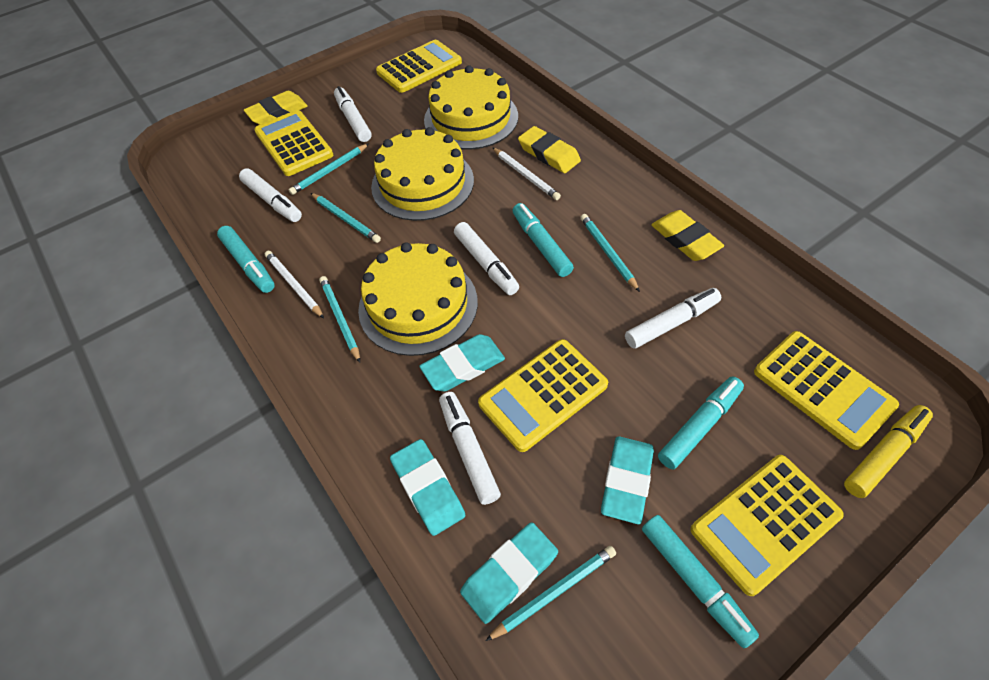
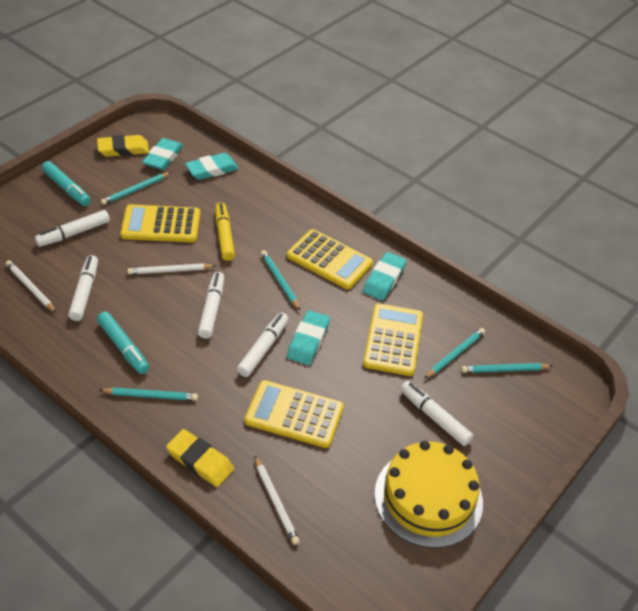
turquoise marker: 4 -> 2
white pencil: 2 -> 3
yellow cake: 3 -> 1
yellow calculator: 5 -> 4
yellow eraser: 3 -> 2

